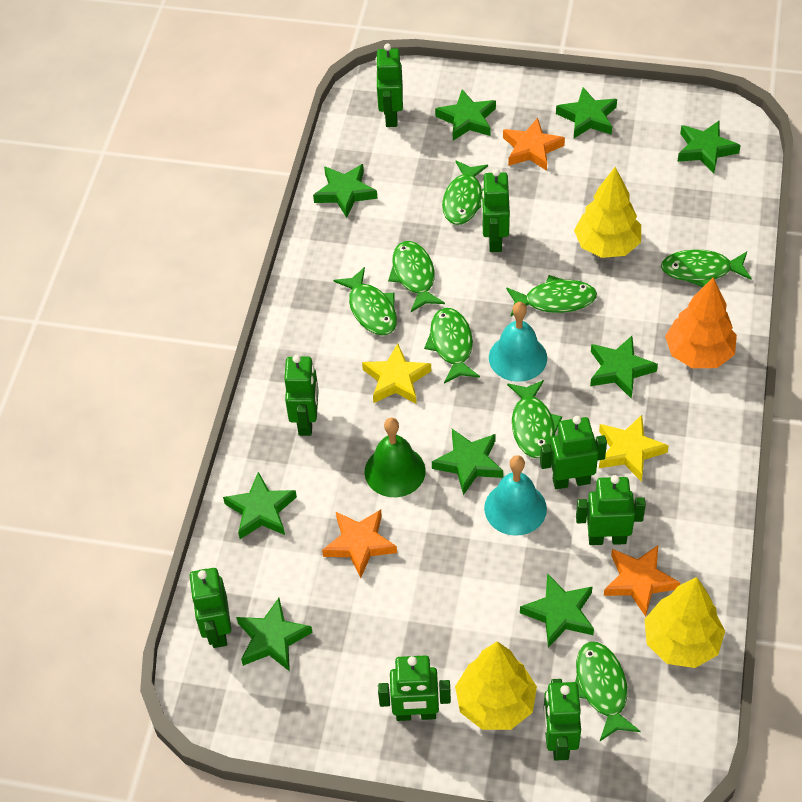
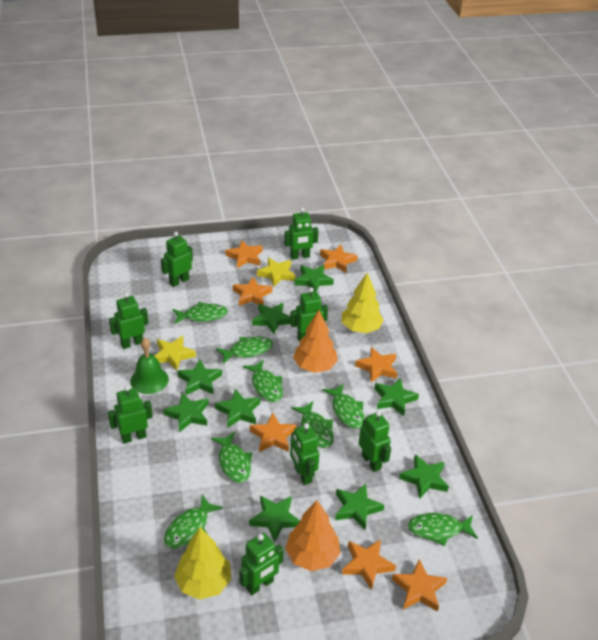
orange star: 3 -> 7
orange tree: 1 -> 2
turquoise bell: 2 -> 0
yellow tree: 3 -> 2

